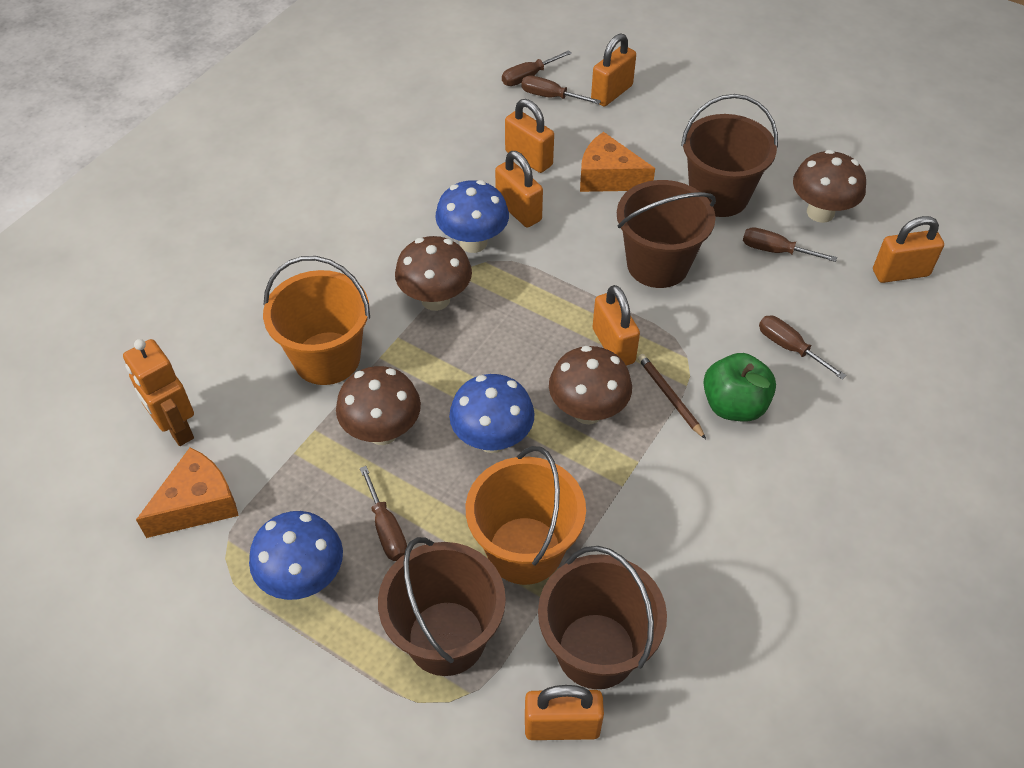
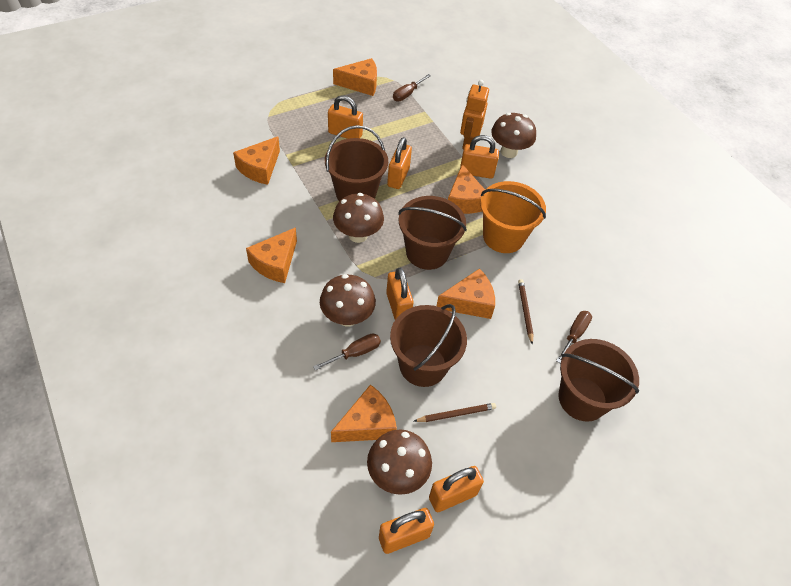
blue mushroom: 3 -> 0
brown pencil: 1 -> 2
brown screwdriver: 5 -> 3
green apple: 1 -> 0
orange bucket: 2 -> 1
orange cheese: 2 -> 6

